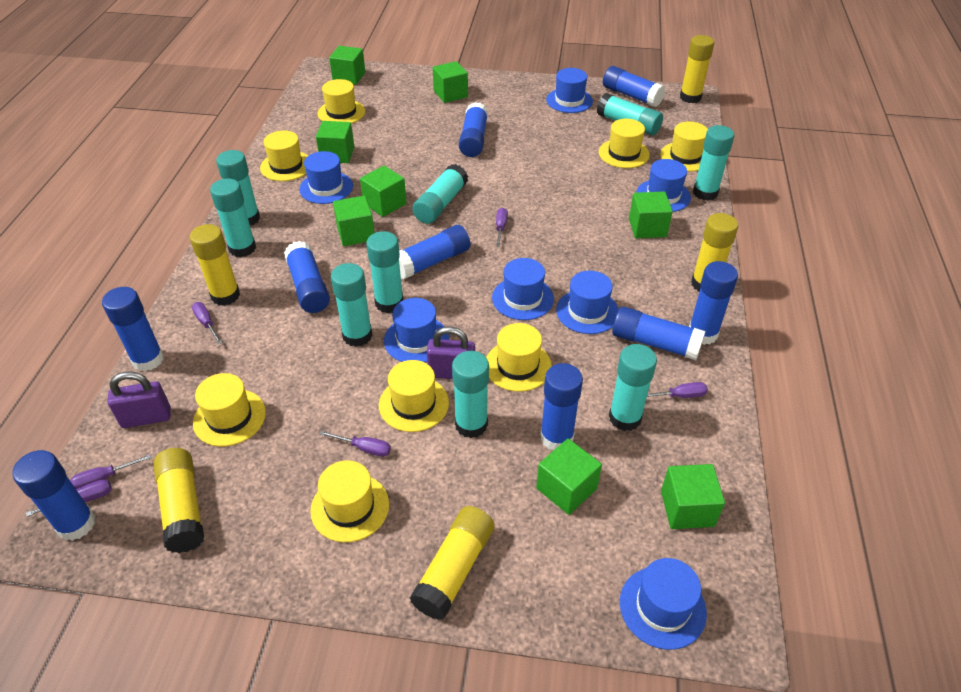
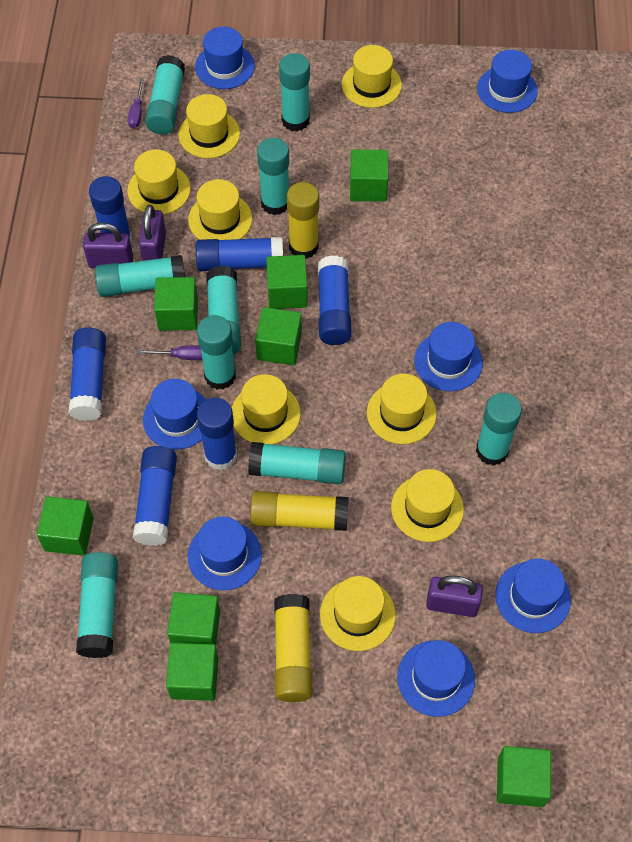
blue glue stick: 9 -> 6
purple padlock: 2 -> 3
purple screwdriver: 6 -> 2
yellow glue stick: 5 -> 3

